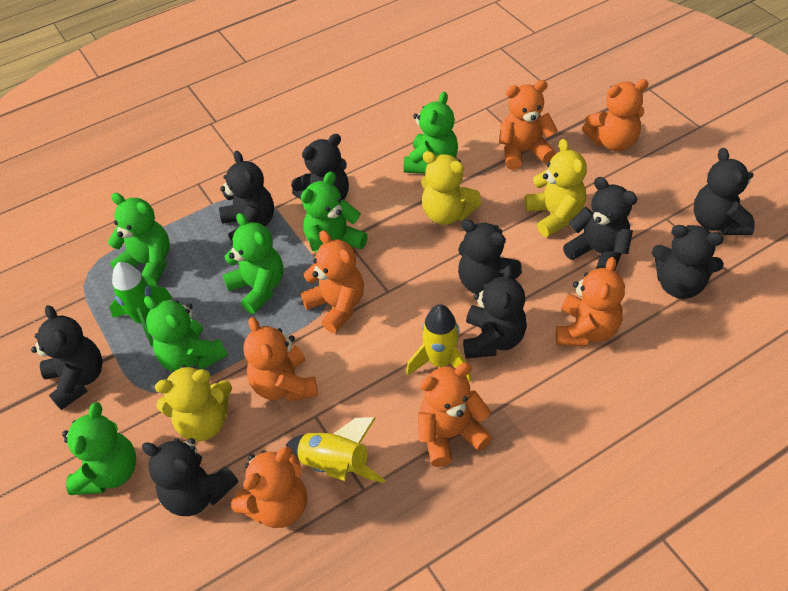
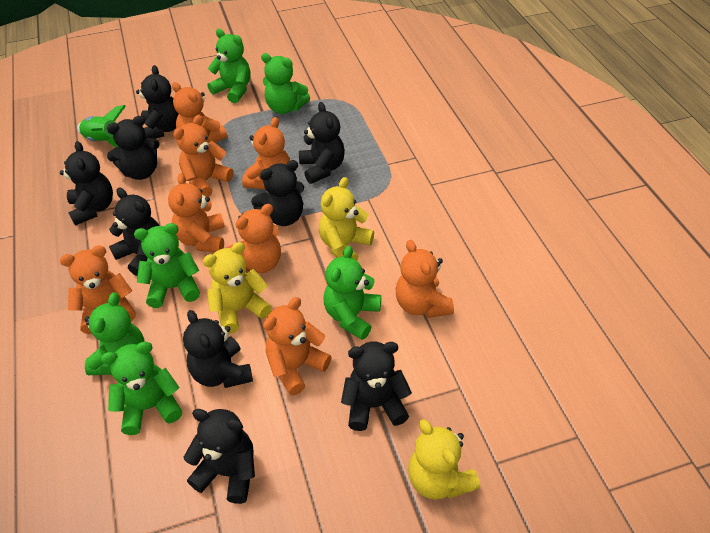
orange teddy bear: 7 -> 8
yellow rocket: 2 -> 0

